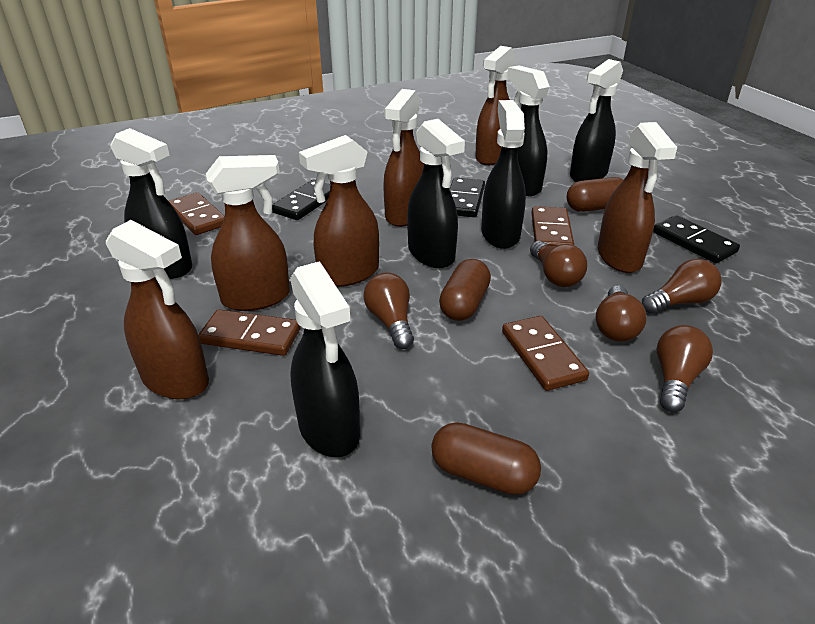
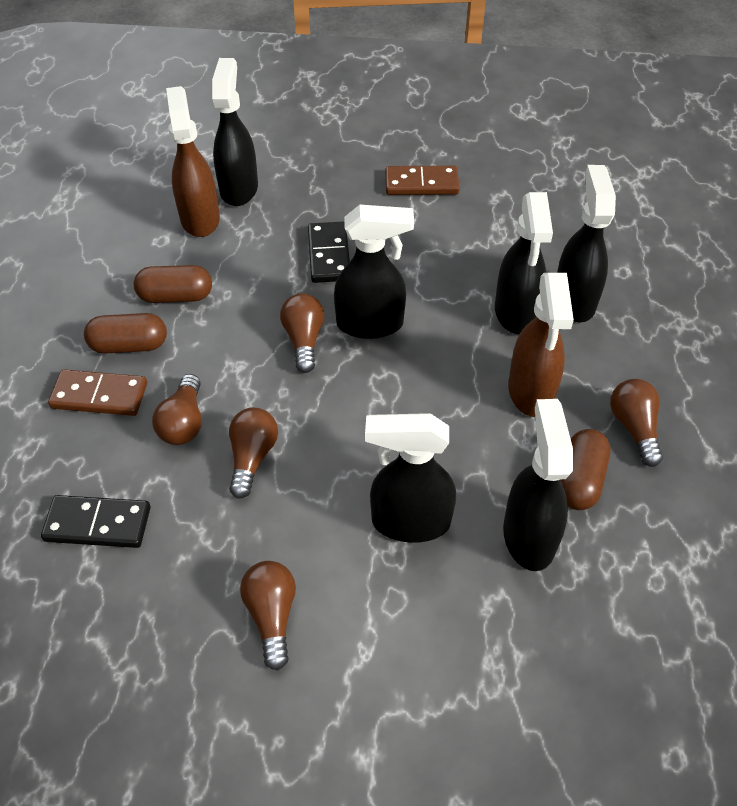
black domino: 3 -> 2
brown domino: 4 -> 2
brown spray bottle: 6 -> 2

